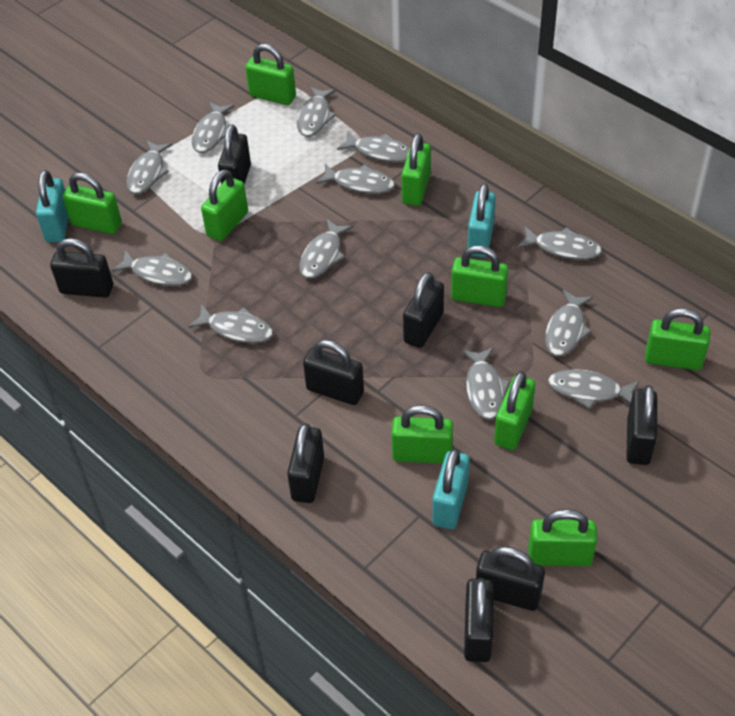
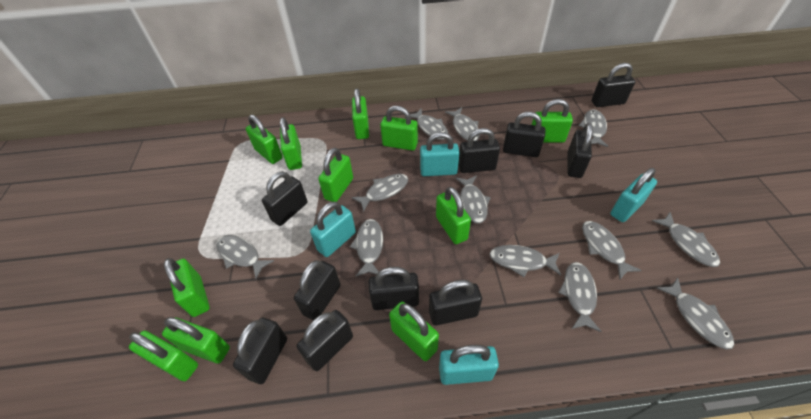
black padlock: 8 -> 10
green padlock: 9 -> 11
turquoise padlock: 3 -> 4

